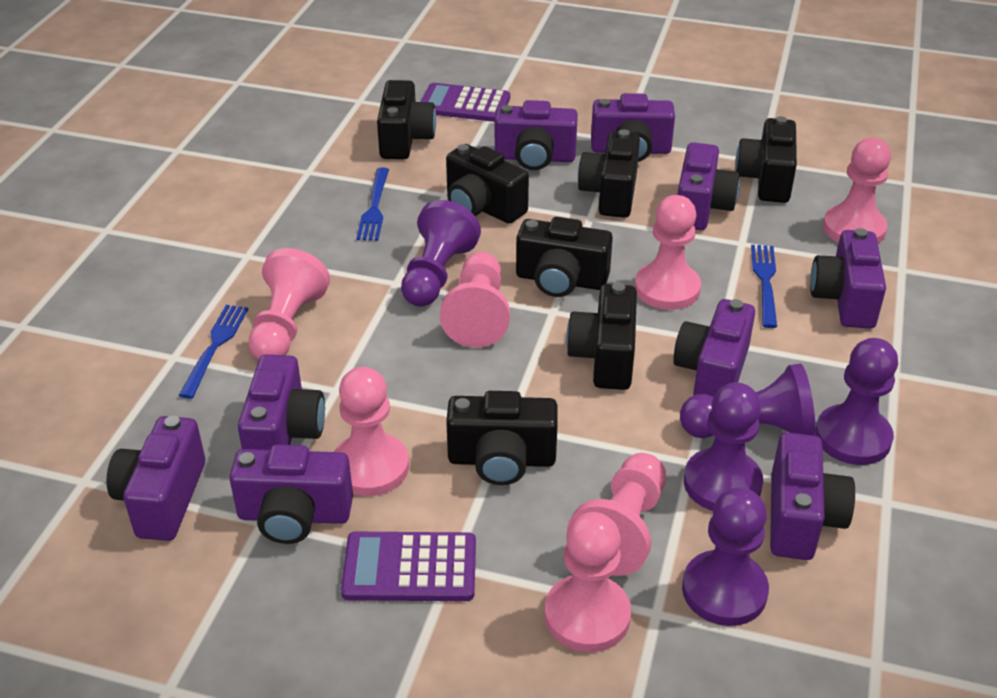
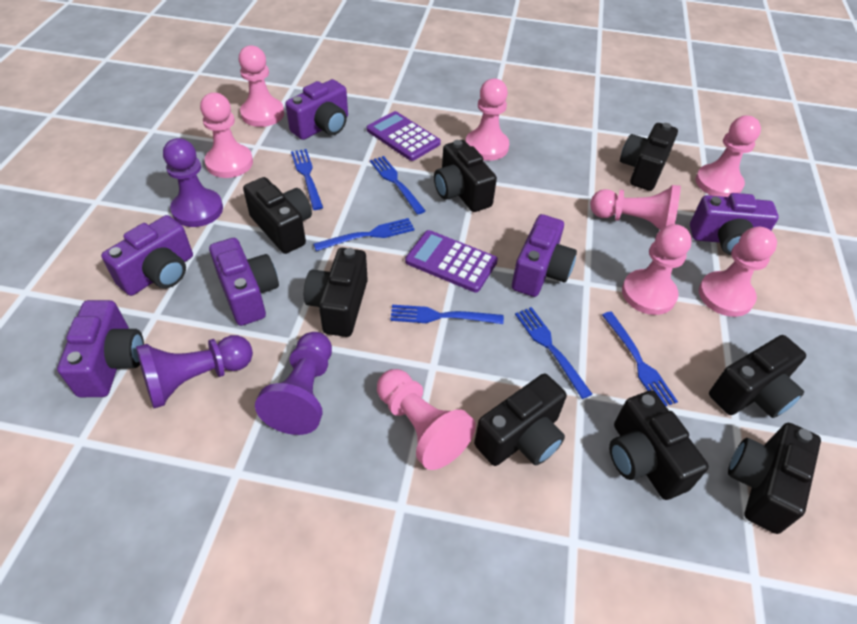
black camera: 7 -> 8
blue fork: 3 -> 6
pink pawn: 7 -> 8
purple camera: 9 -> 6
purple pawn: 5 -> 3

